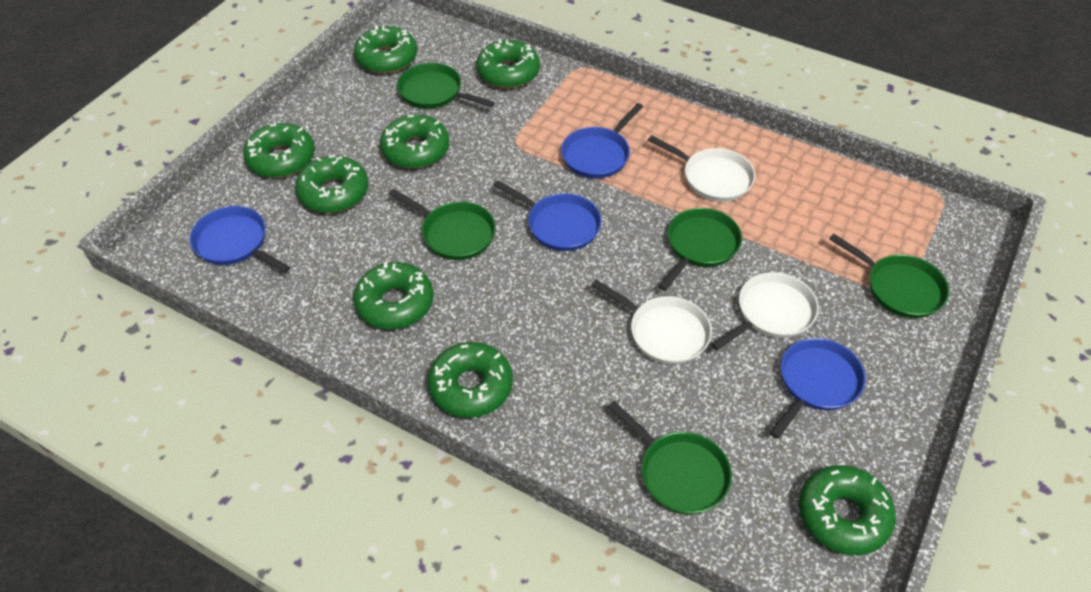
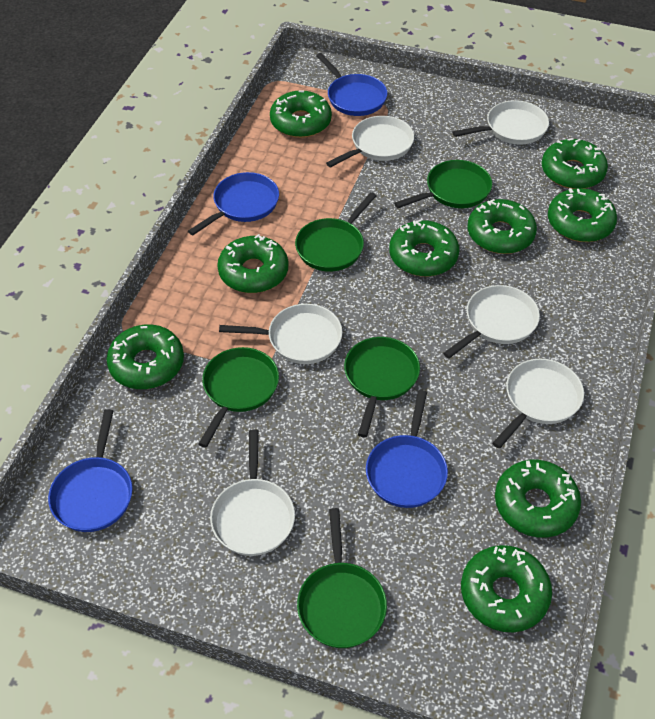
green donut: 8 -> 9
white pan: 3 -> 6

